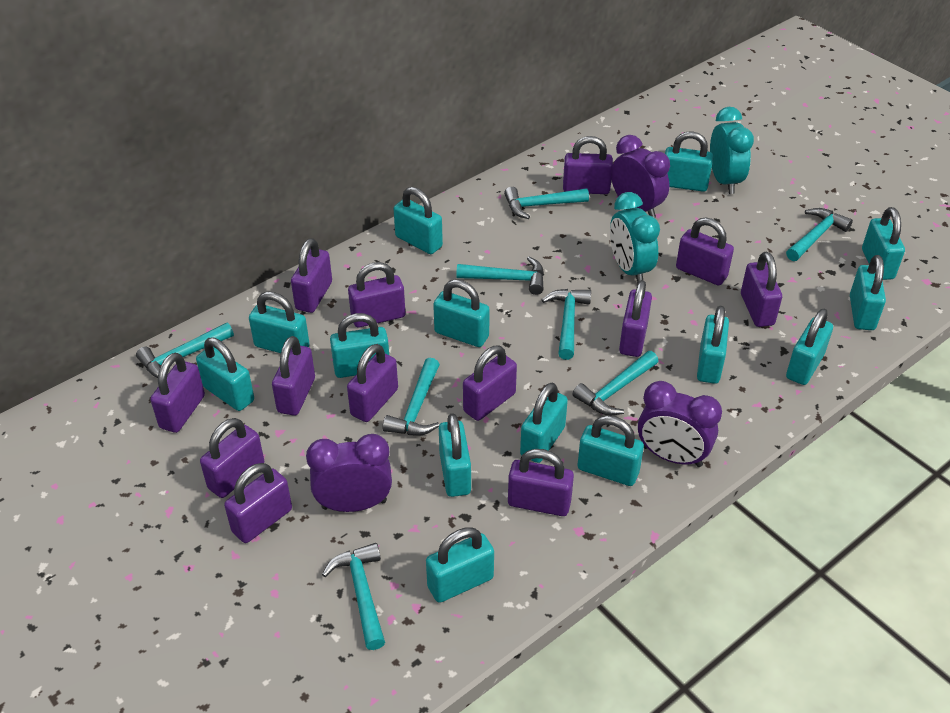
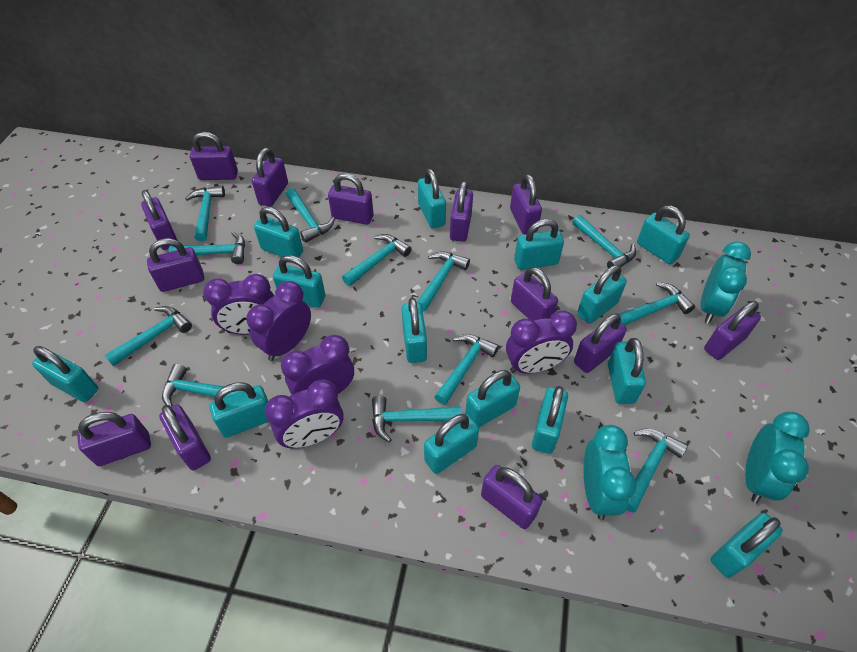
purple clock: 3 -> 5
turquoise clock: 2 -> 3
turquoise hammer: 8 -> 12

